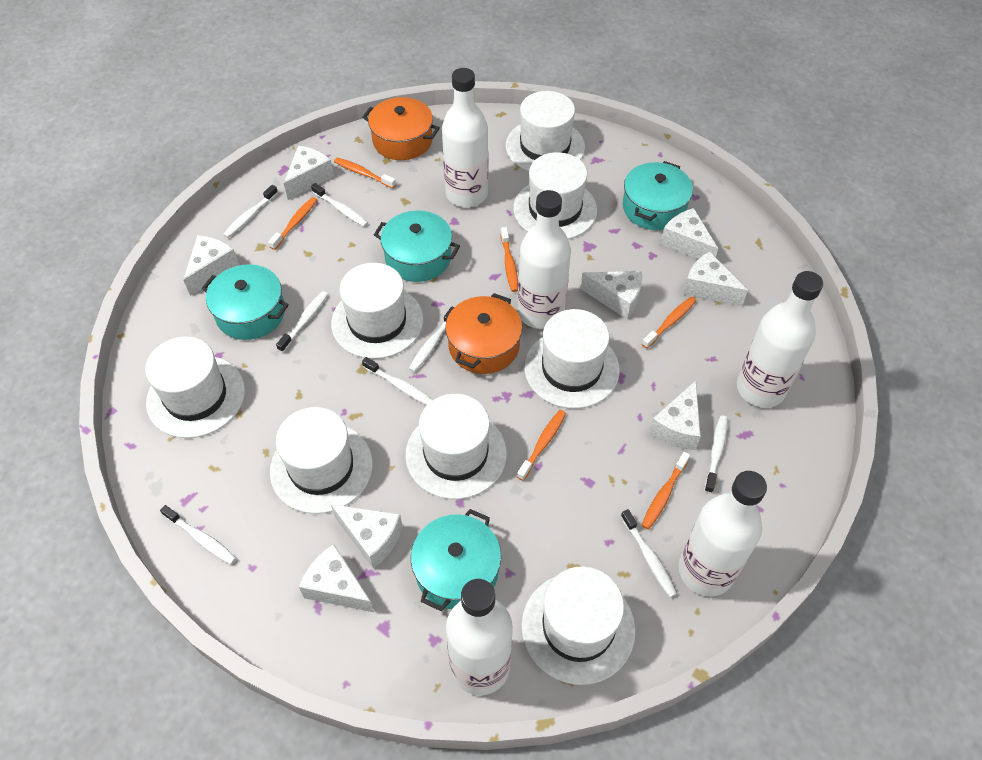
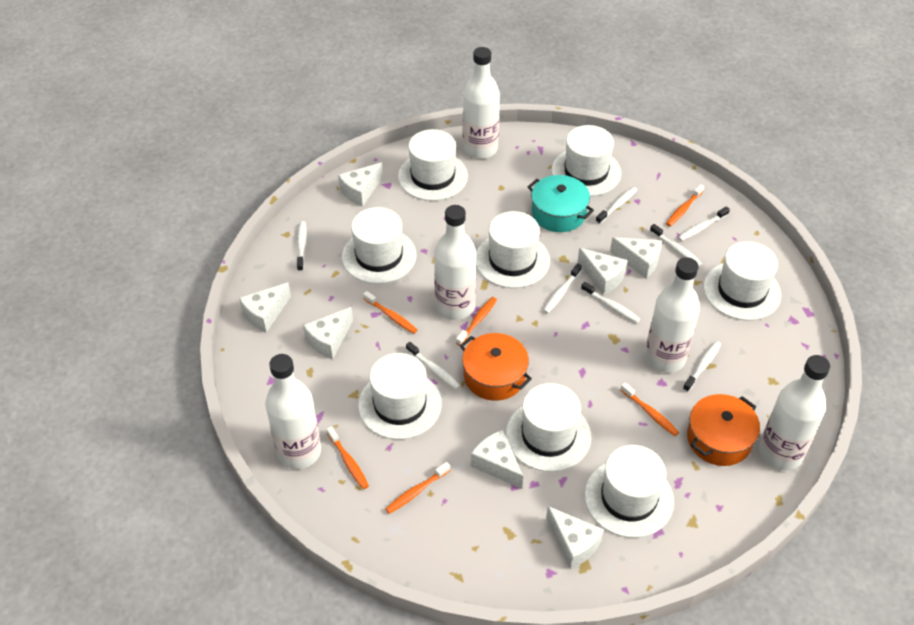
turquoise pot: 4 -> 1
white cheese: 8 -> 7

